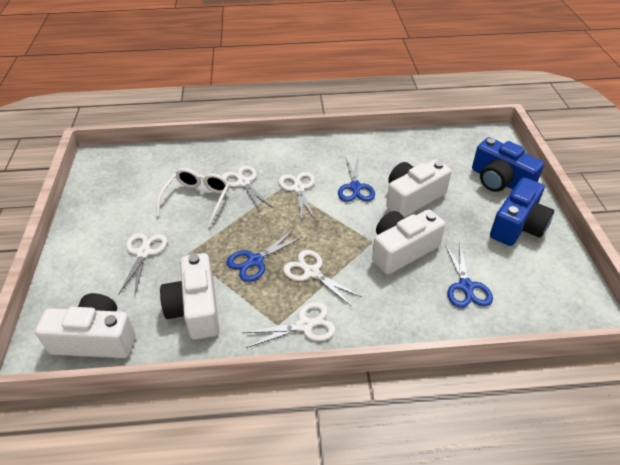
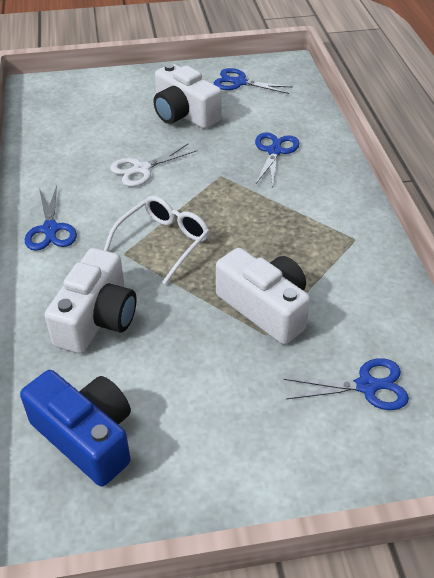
blue camera: 2 -> 1
blue scissors: 3 -> 4
white camera: 4 -> 3
white scissors: 5 -> 1

